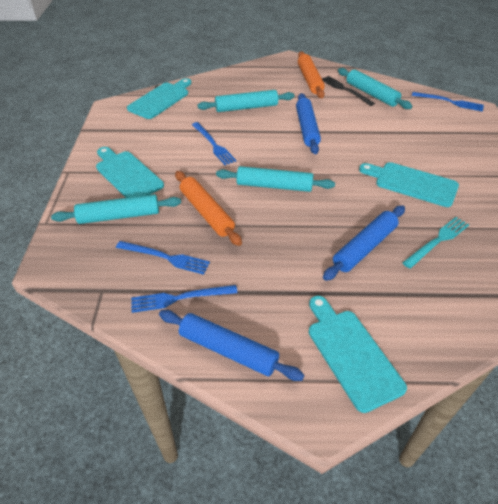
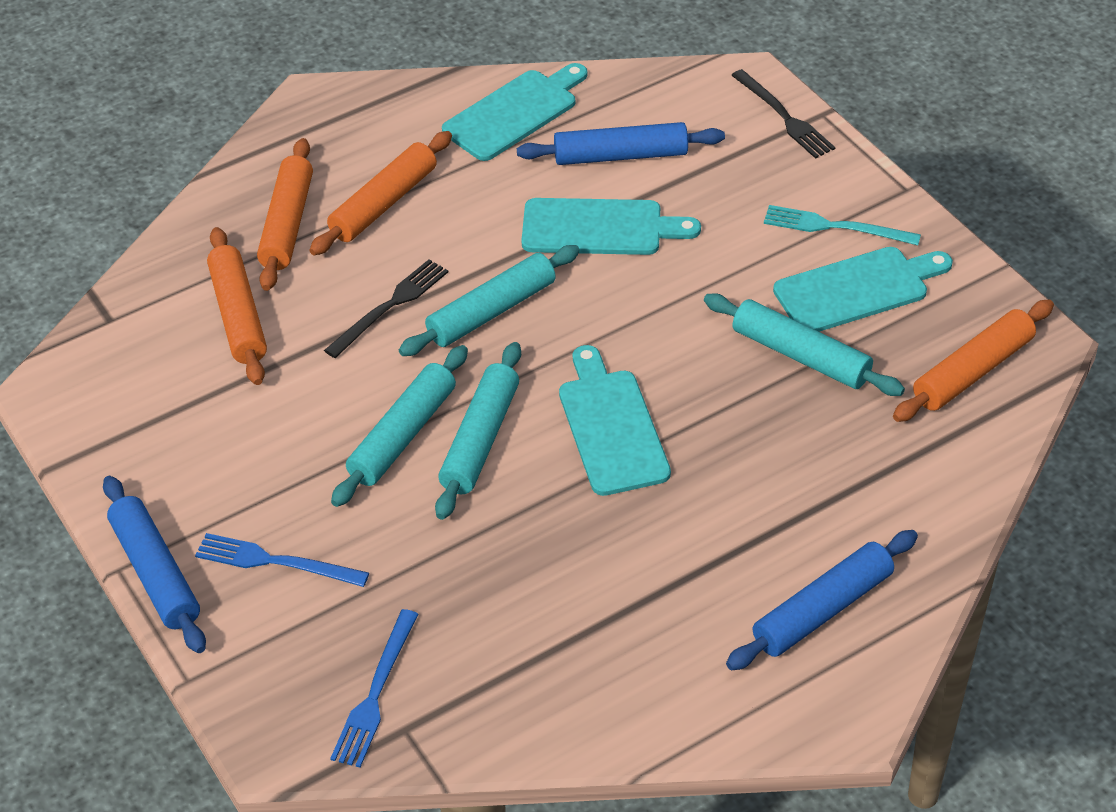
black fork: 1 -> 2
blue fork: 4 -> 2
orange rolling pin: 2 -> 4

